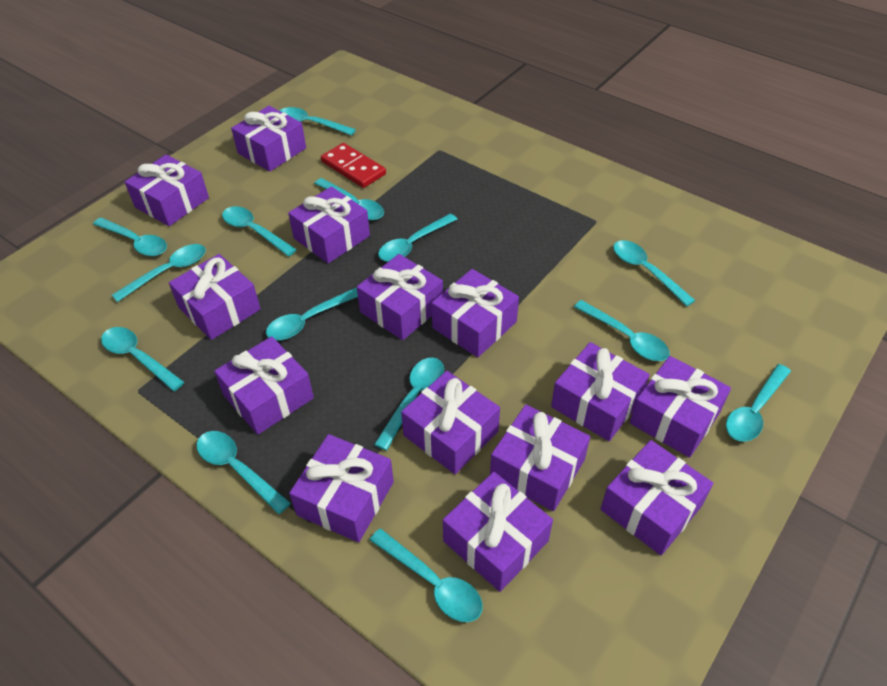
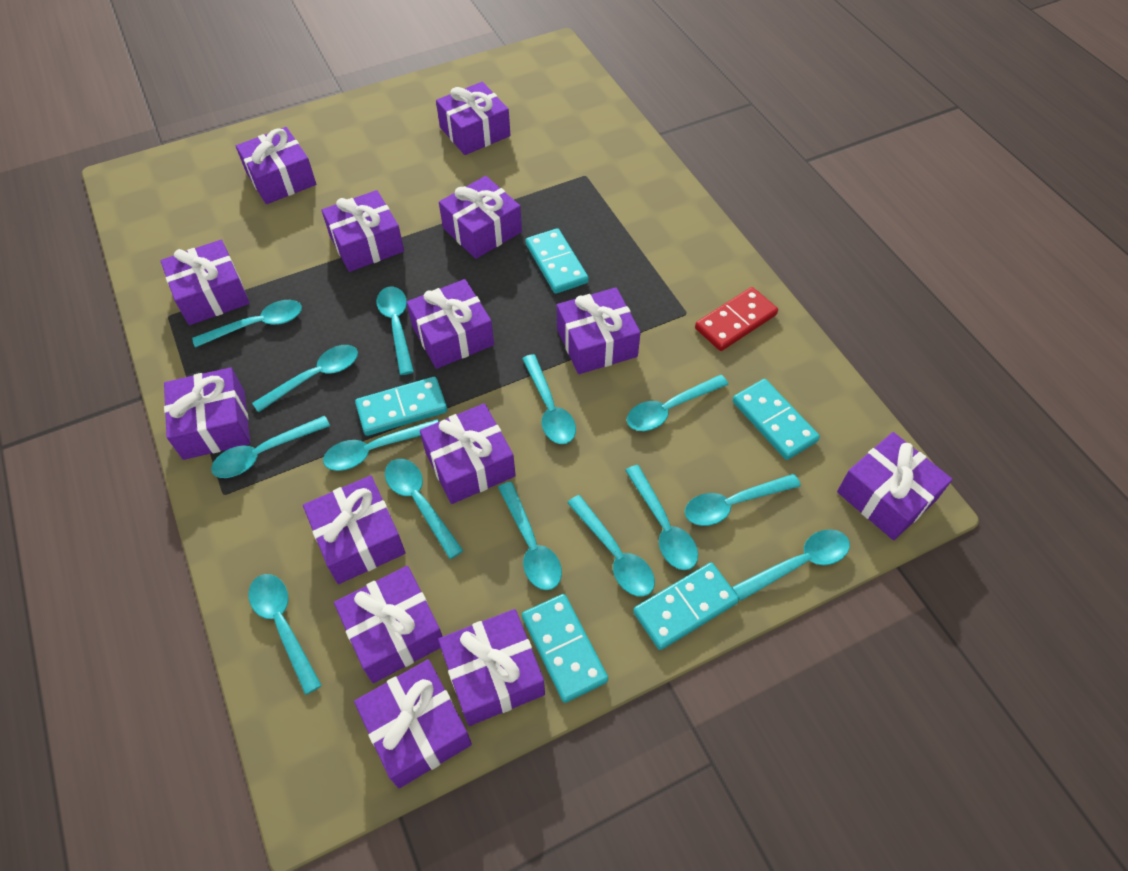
turquoise domino: 0 -> 5

